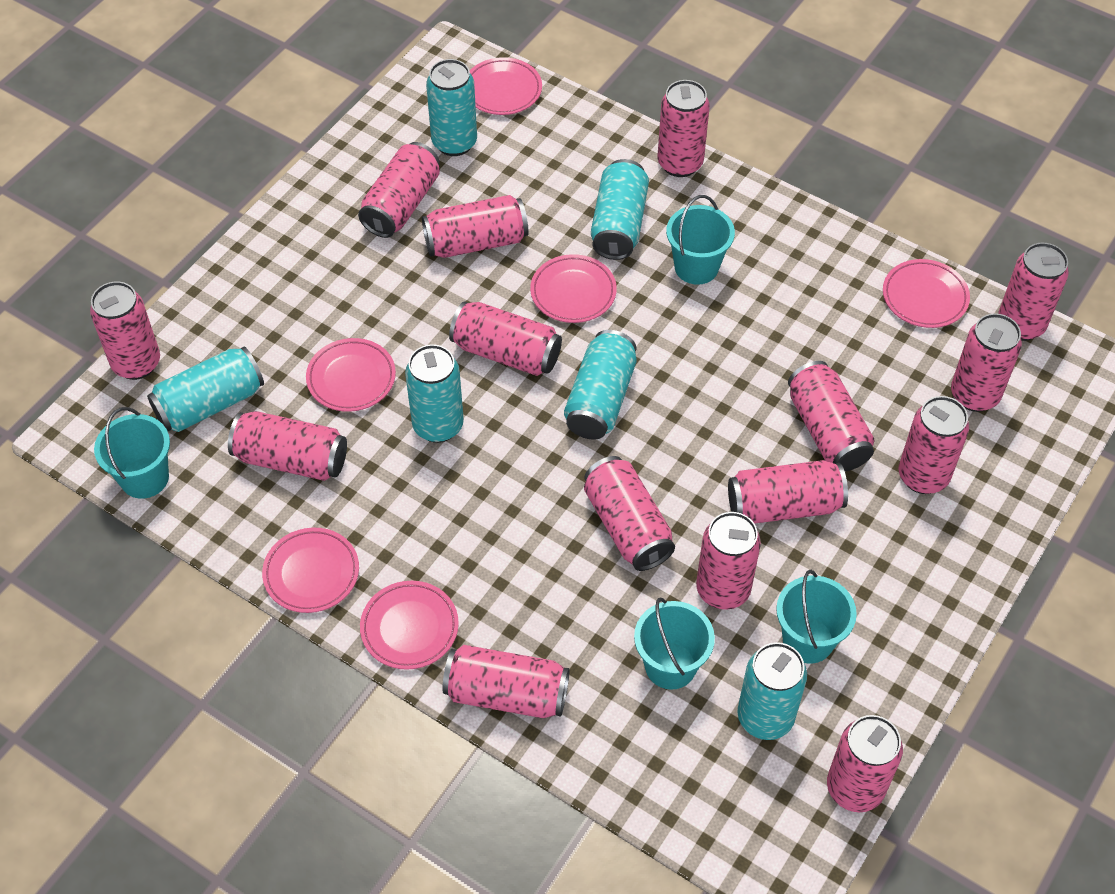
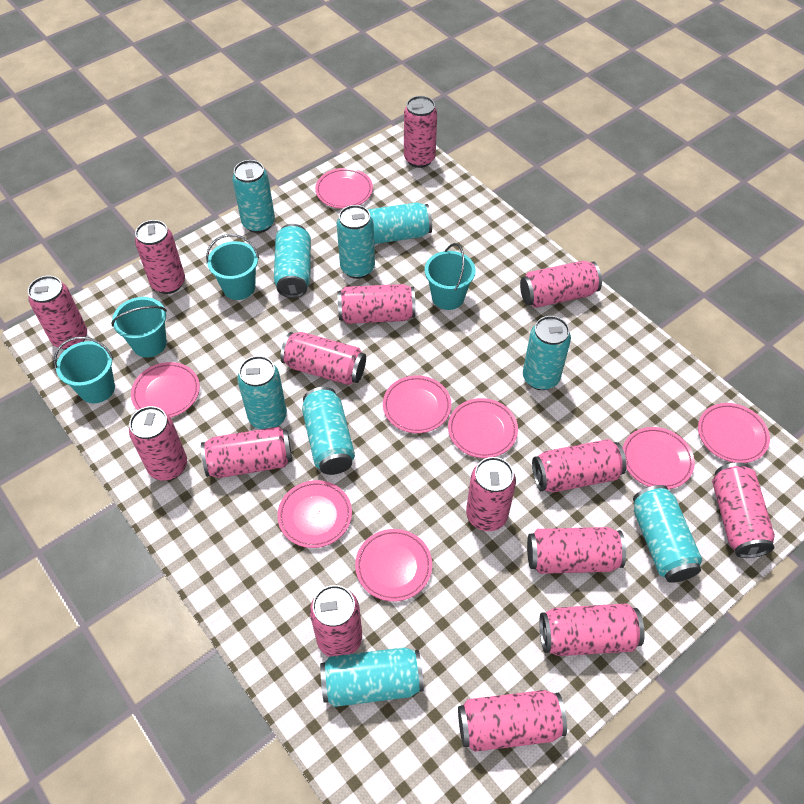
pink plate: 6 -> 8
turquoise can: 6 -> 9

